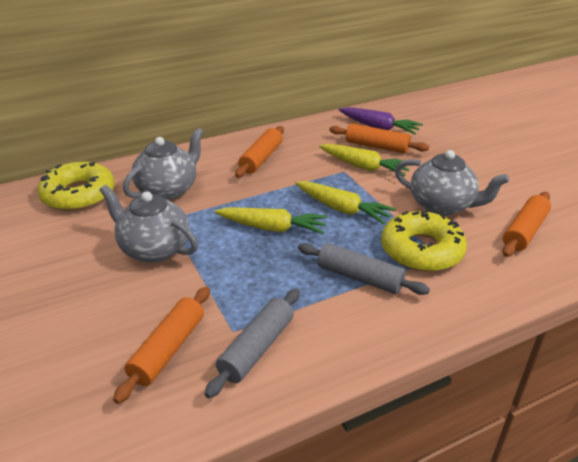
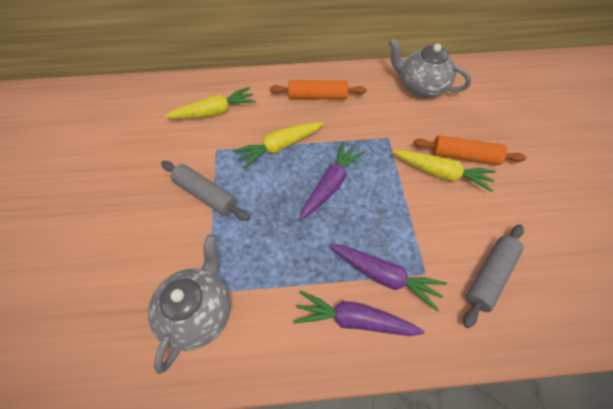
grey teapot: 3 -> 2
orange rolling pin: 4 -> 2
purple carrot: 1 -> 3
yellow donut: 2 -> 0

